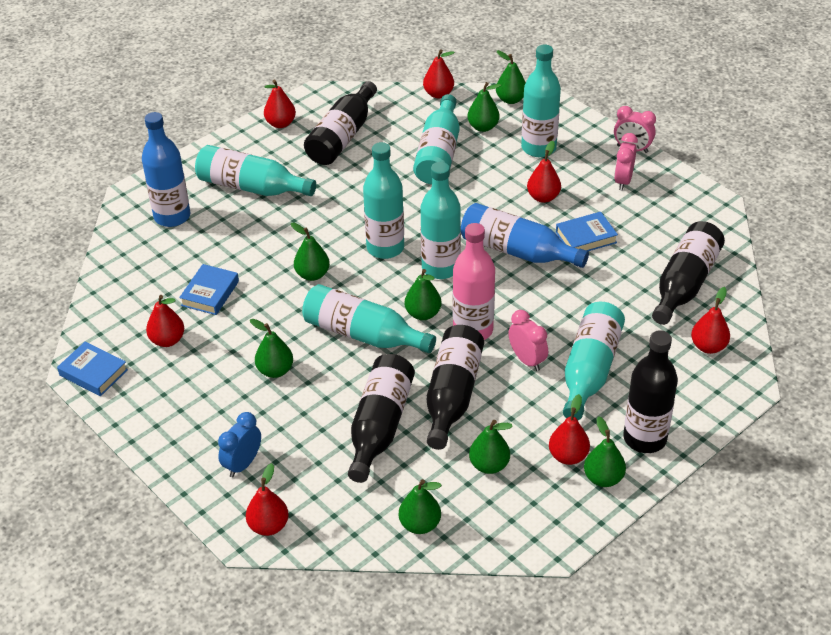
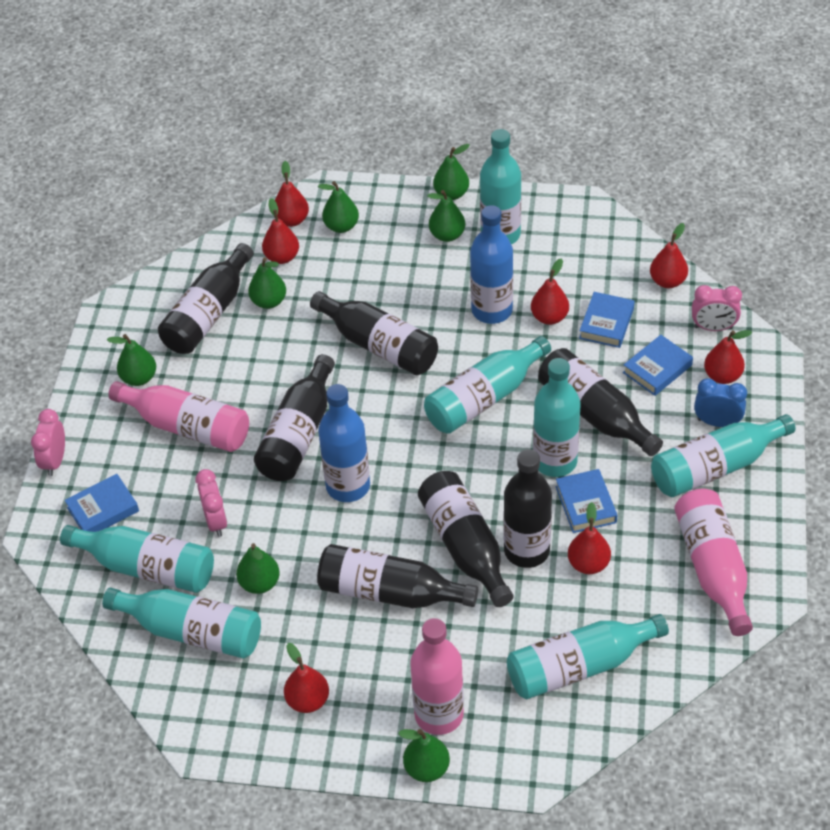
black bottle: 5 -> 7
blue book: 3 -> 4
green pear: 8 -> 7
pink bottle: 1 -> 3

